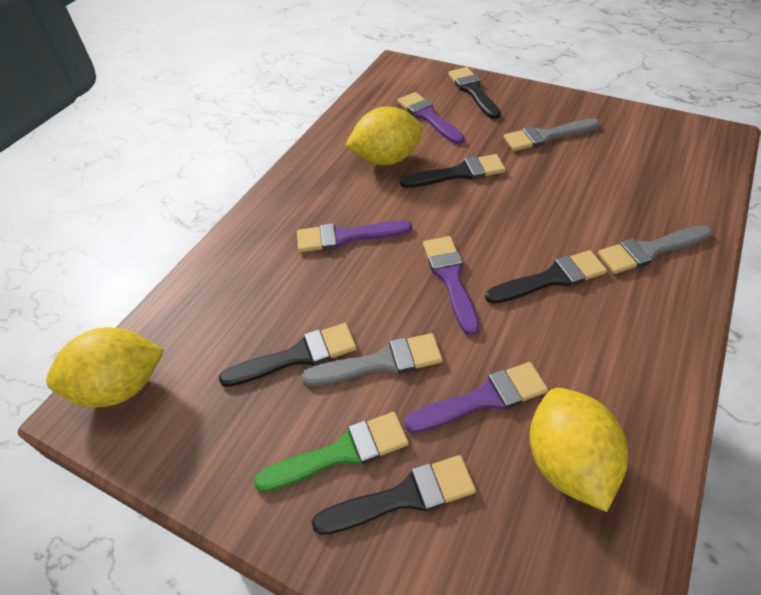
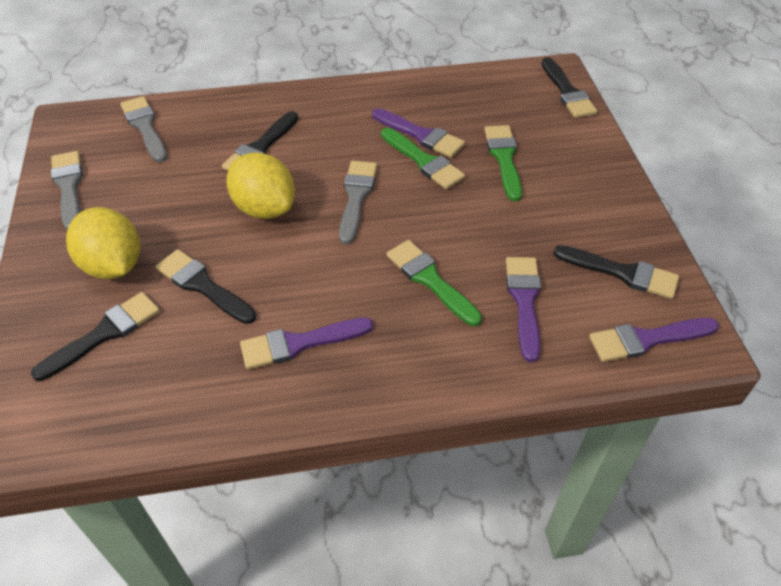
green brush: 1 -> 3
yellow lemon: 3 -> 2

